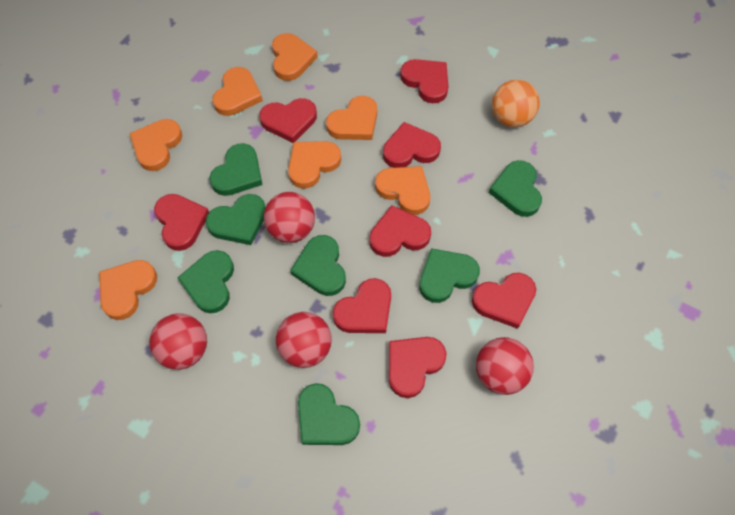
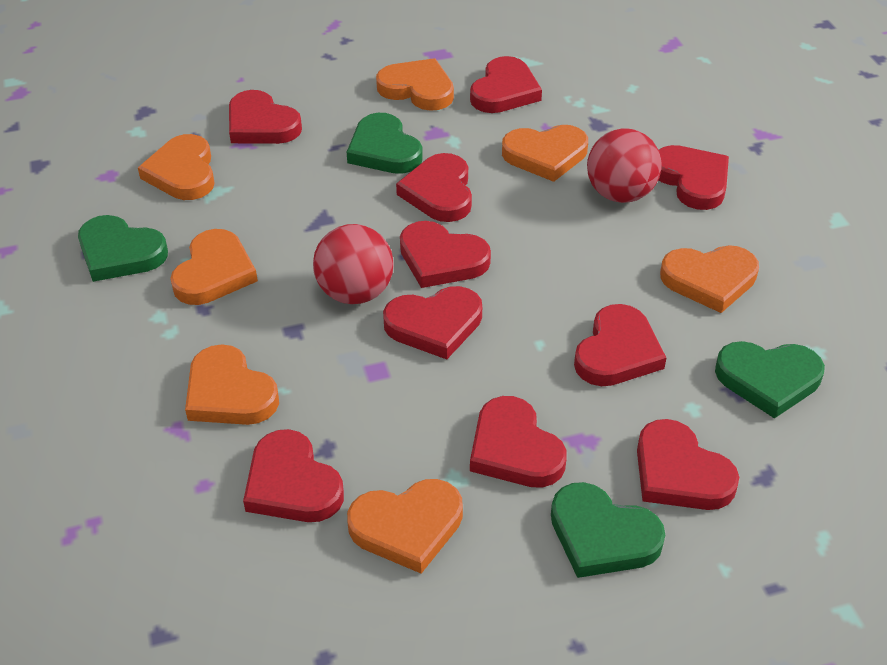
green heart: 7 -> 4
orange ball: 1 -> 0
red ball: 4 -> 2
red heart: 8 -> 10

